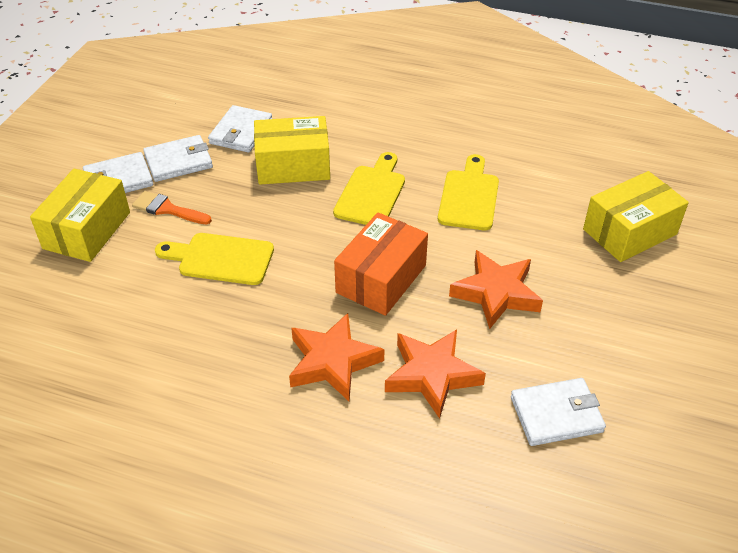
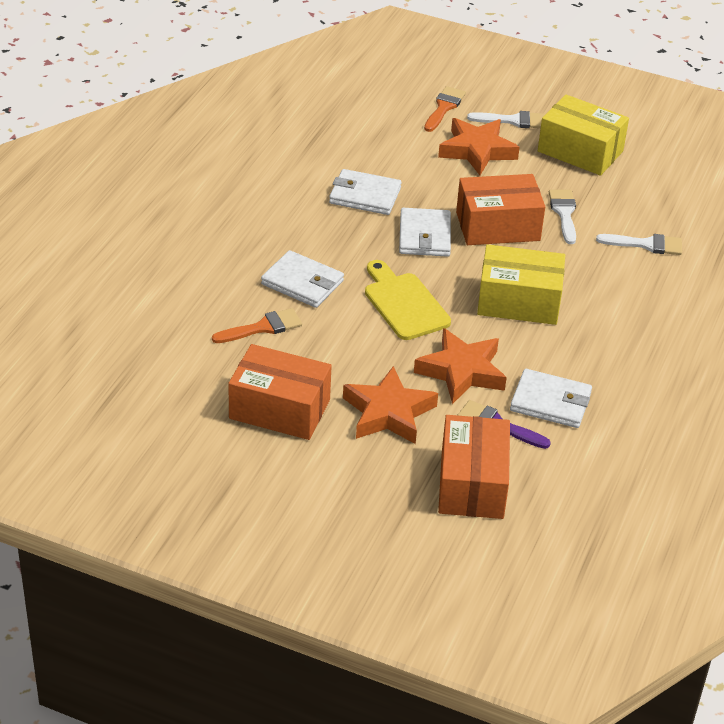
orange box: 1 -> 3
orange brush: 1 -> 2
purple brush: 0 -> 1
white brush: 0 -> 3
yellow box: 3 -> 2
yellow cutting board: 3 -> 1

